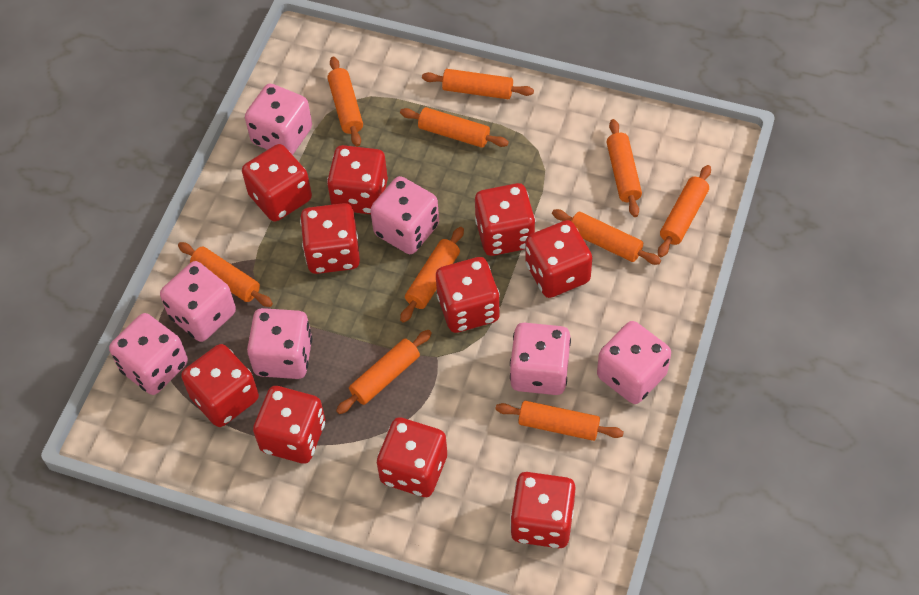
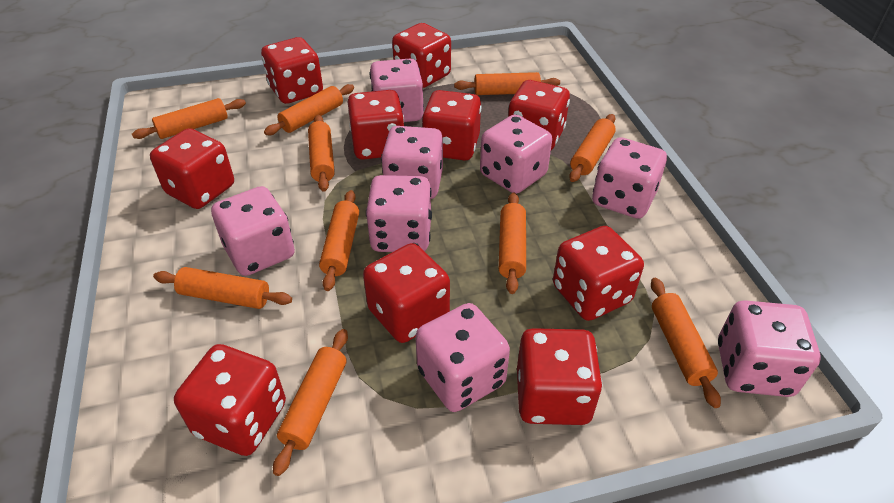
pink dice: 7 -> 8

